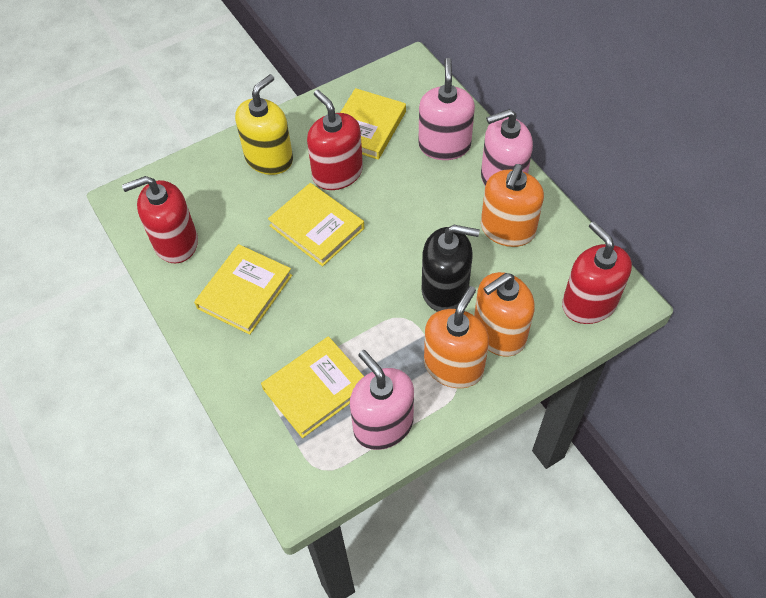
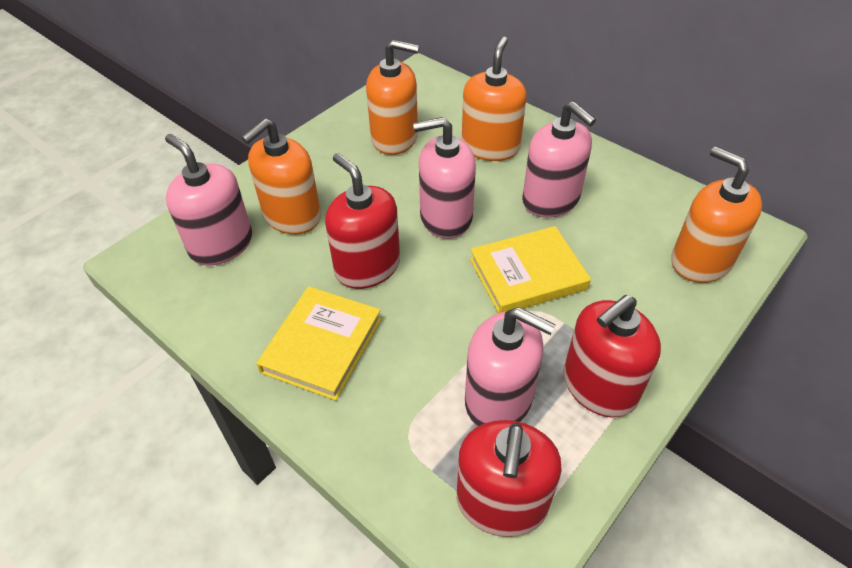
black soap dispenser: 1 -> 0
orange soap dispenser: 3 -> 4
pink soap dispenser: 3 -> 4
yellow book: 4 -> 2
yellow soap dispenser: 1 -> 0

